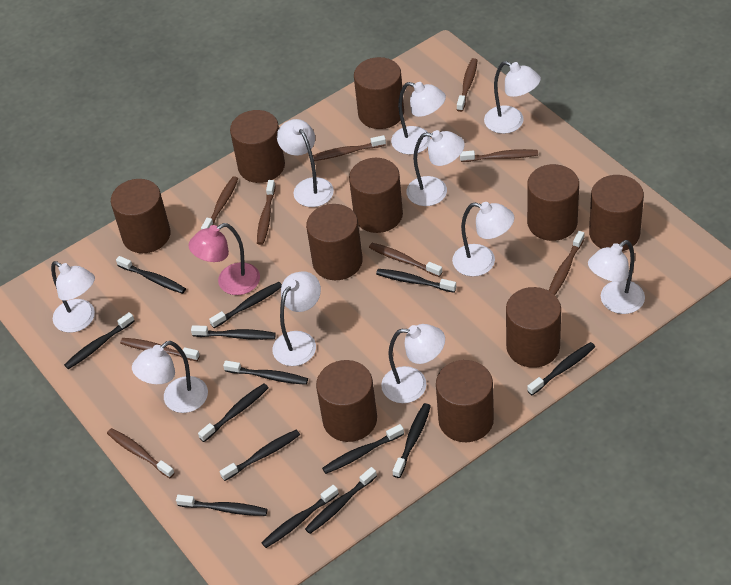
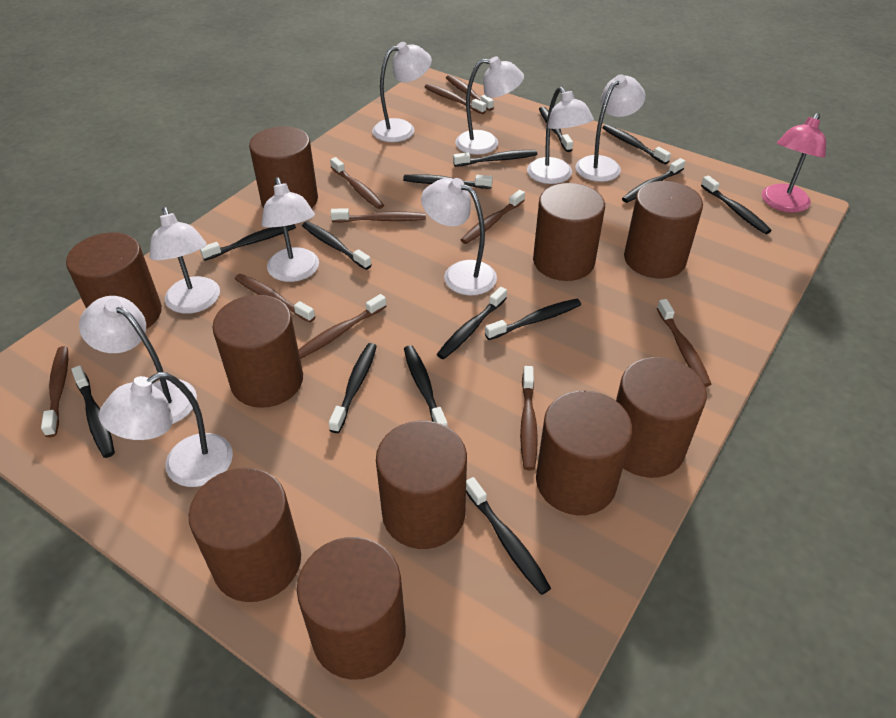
brown toothbrush: 9 -> 10
white lamp: 10 -> 9

